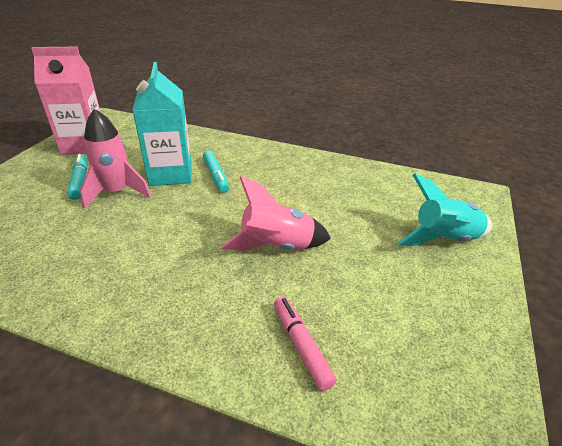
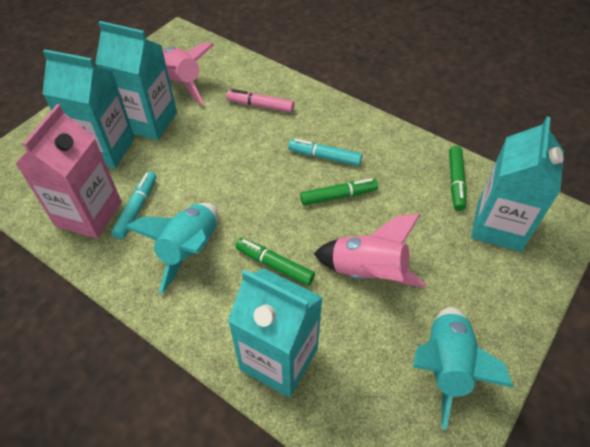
green marker: 0 -> 3
turquoise carton: 1 -> 4
turquoise rocket: 1 -> 2

